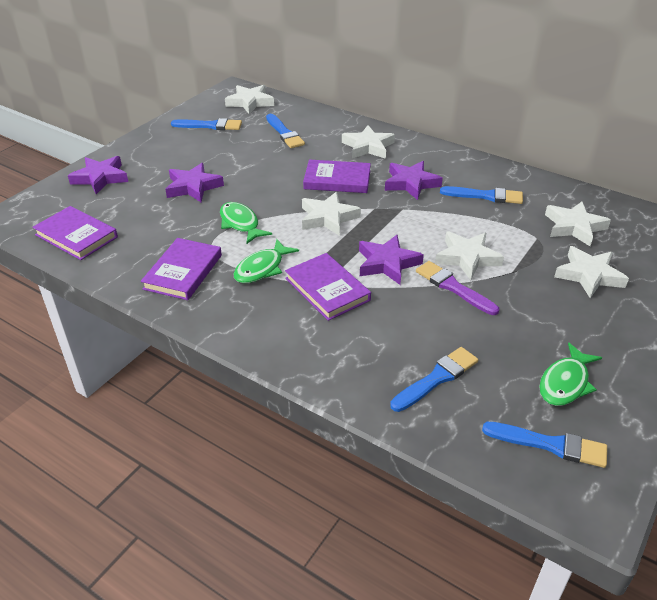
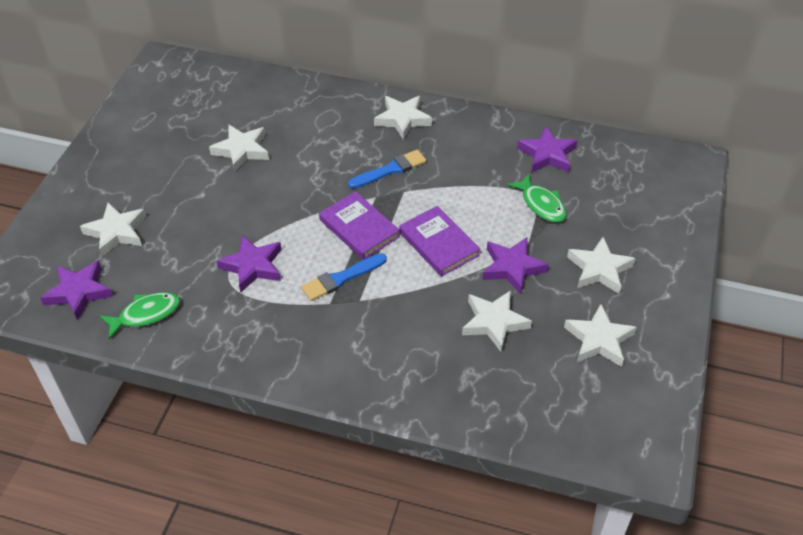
blue brush: 5 -> 2
green fish: 3 -> 2
purple book: 4 -> 2
purple brush: 1 -> 0

